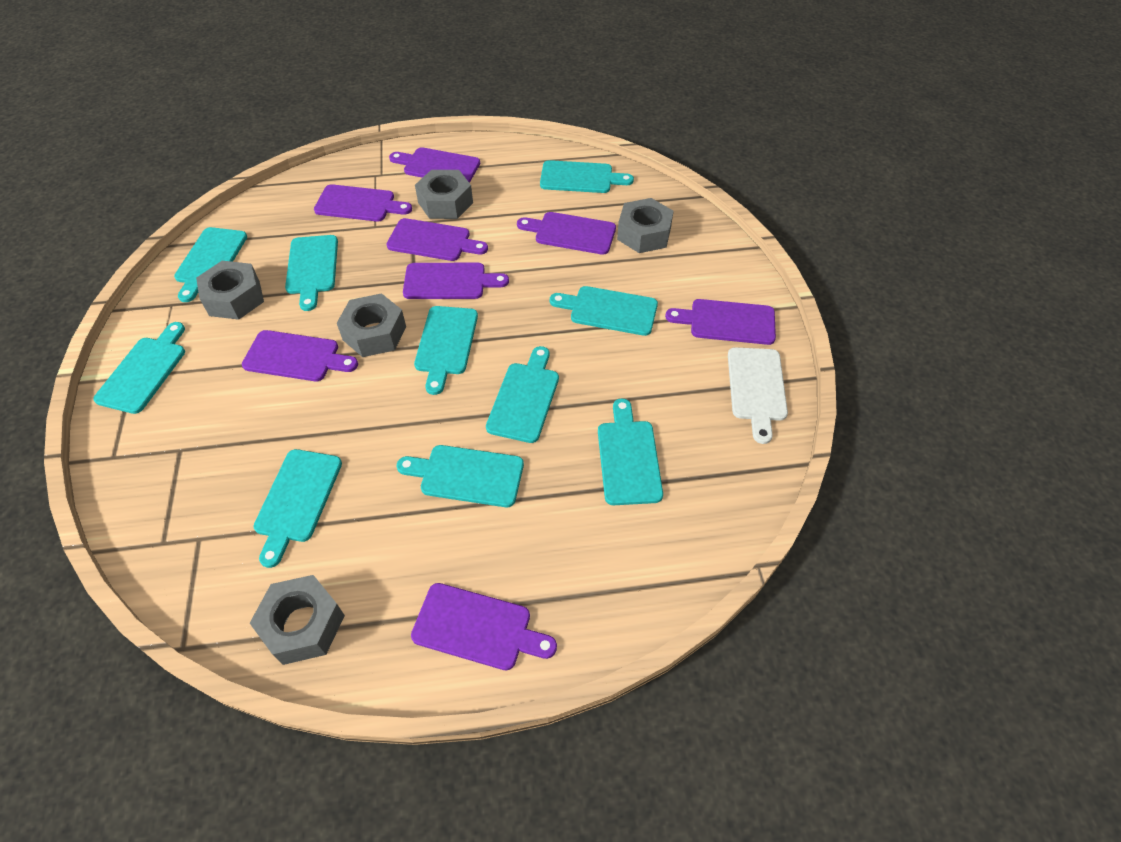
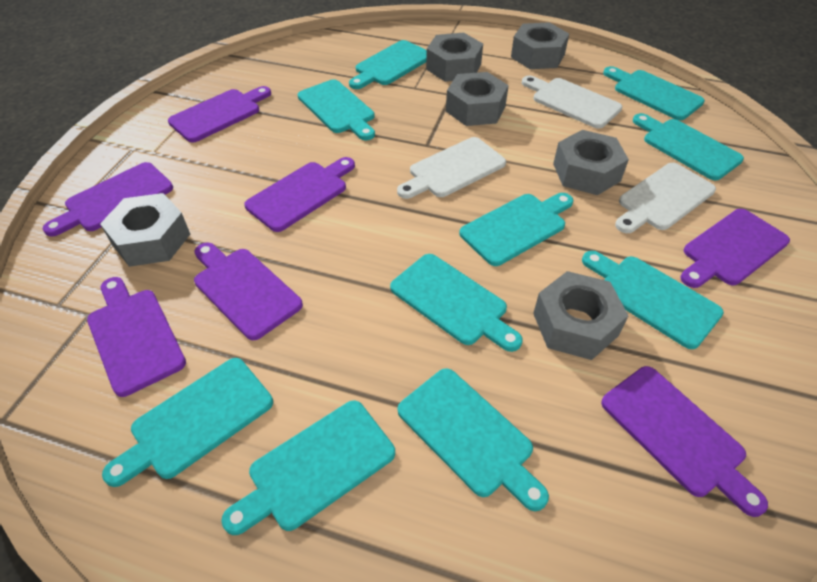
grey nut: 5 -> 6
purple cutting board: 8 -> 7
white cutting board: 1 -> 3

